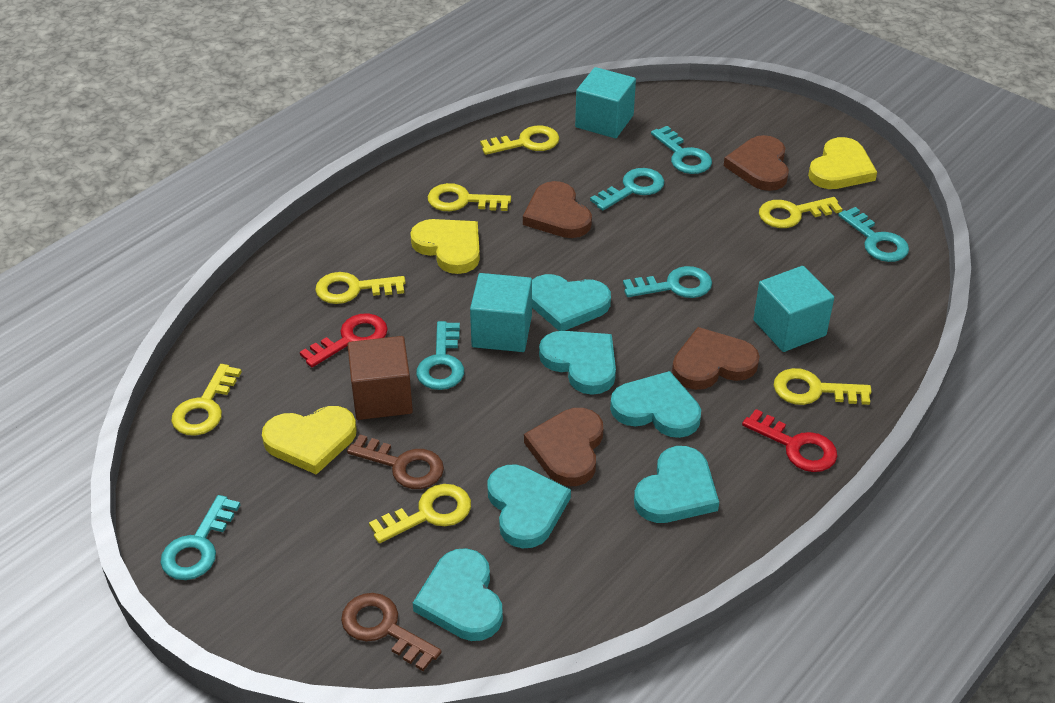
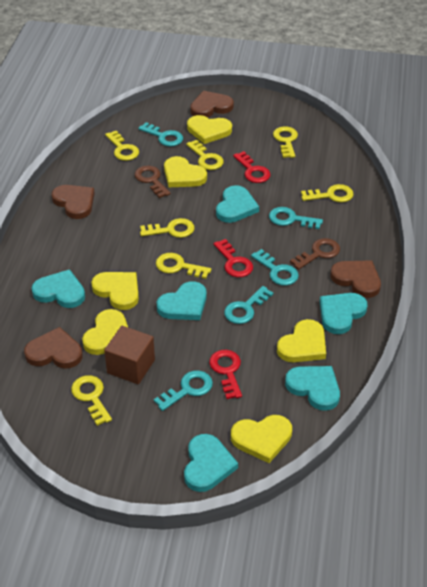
red key: 2 -> 3
turquoise cube: 3 -> 0
turquoise key: 6 -> 5
yellow heart: 3 -> 6

